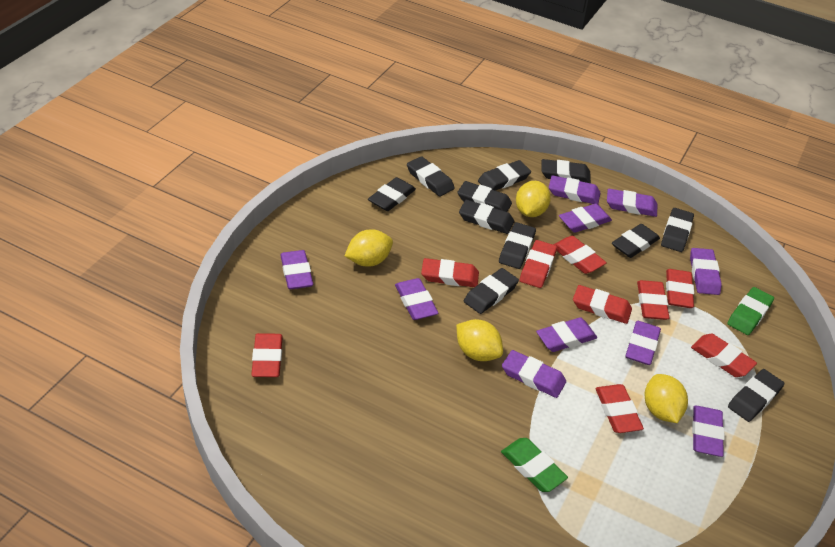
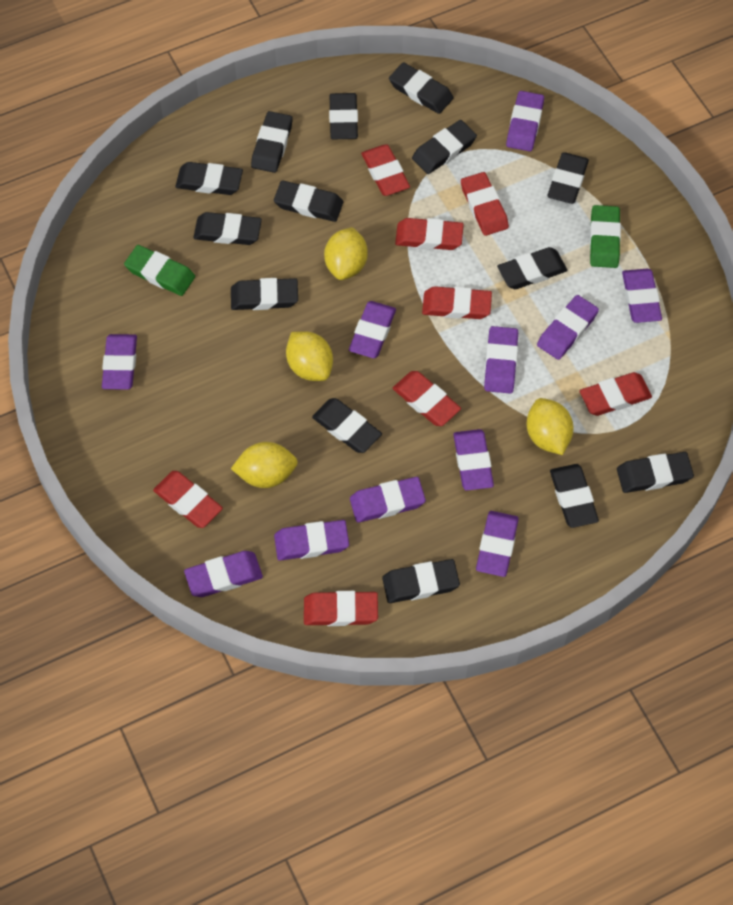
black eraser: 11 -> 14
purple eraser: 10 -> 11
red eraser: 9 -> 8

